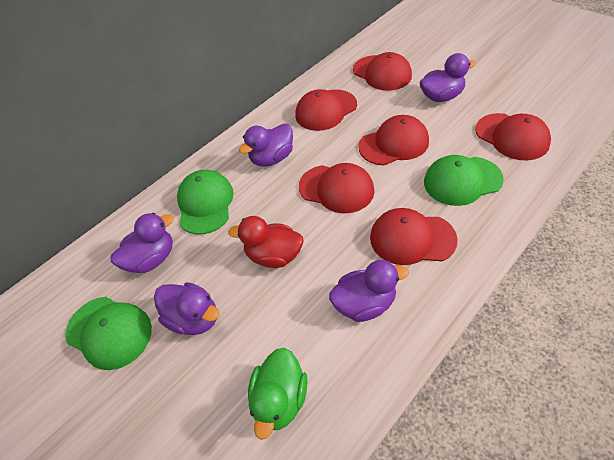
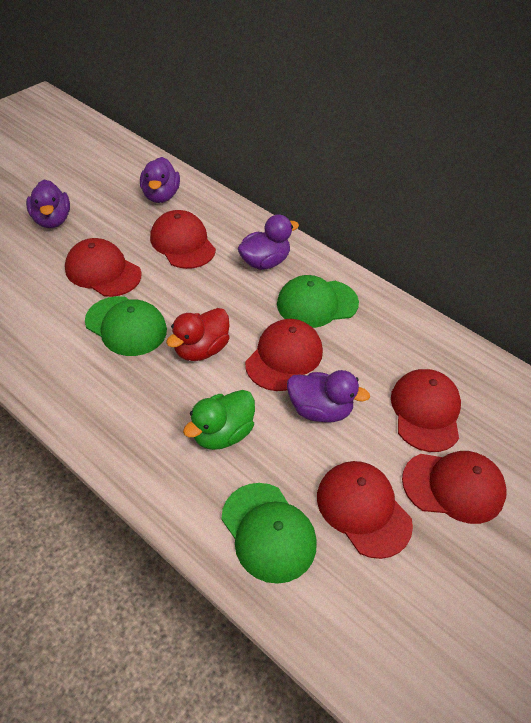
purple duck: 5 -> 4

